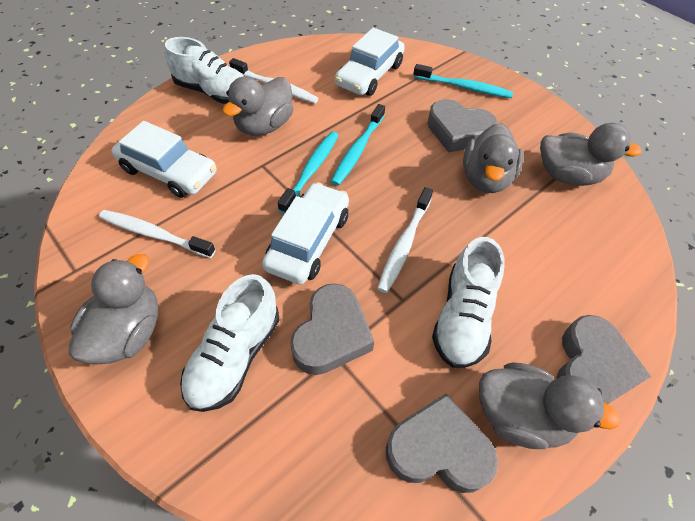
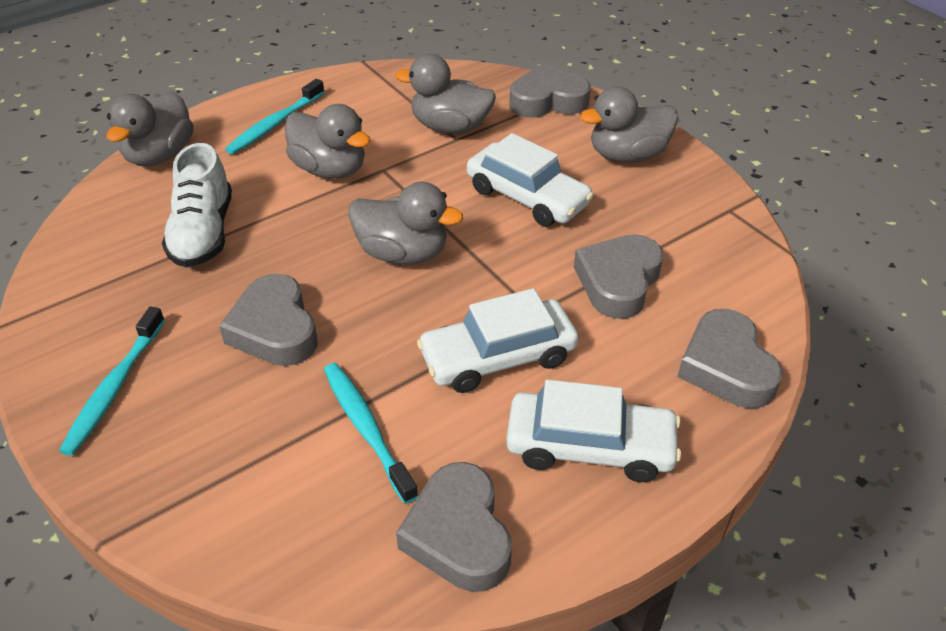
grey heart: 4 -> 5
white shoe: 3 -> 1
white toothbrush: 3 -> 0

